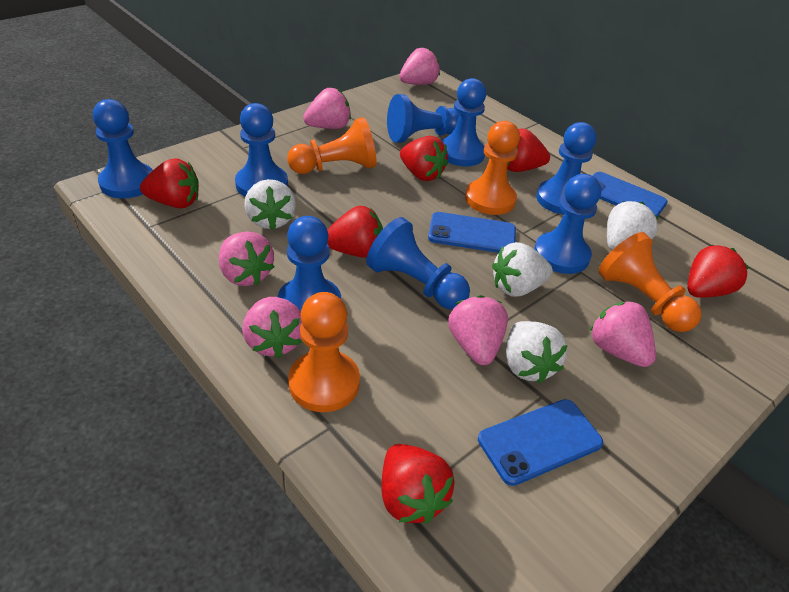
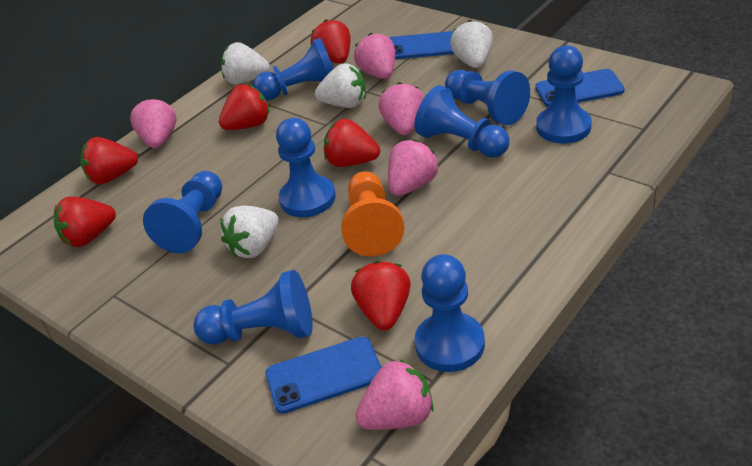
orange pawn: 4 -> 1
pink strawberry: 6 -> 5

